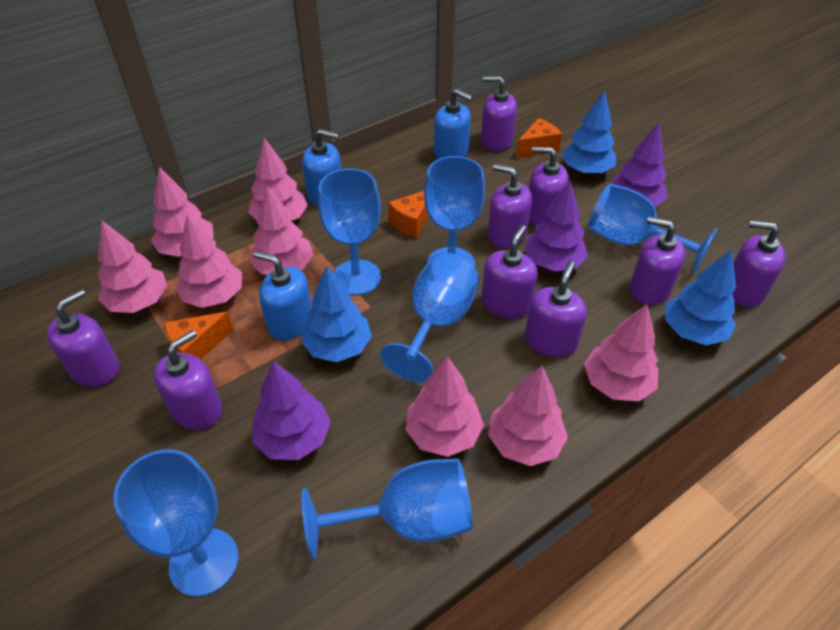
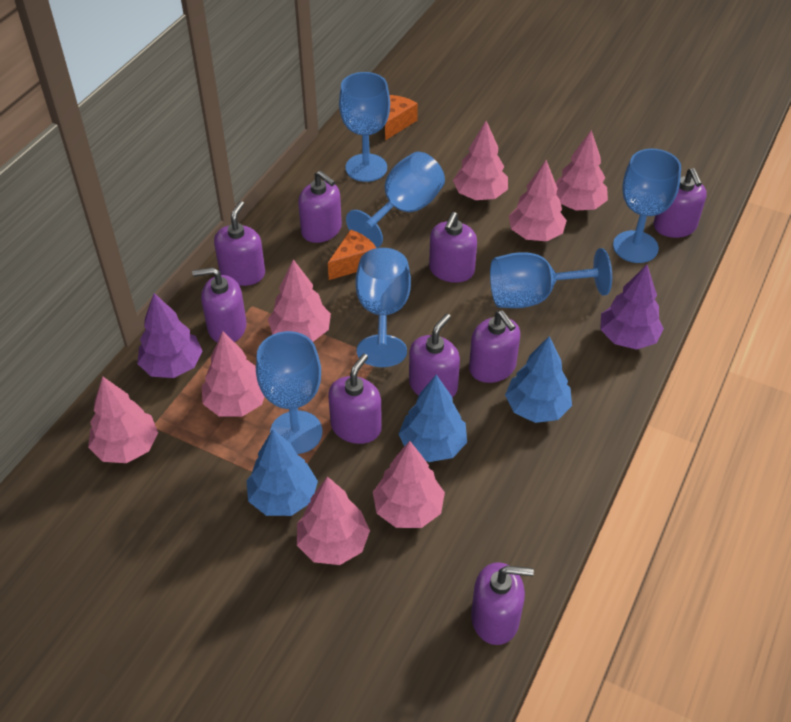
blue soap dispenser: 3 -> 0
orange cheese: 3 -> 2
purple tree: 3 -> 2

